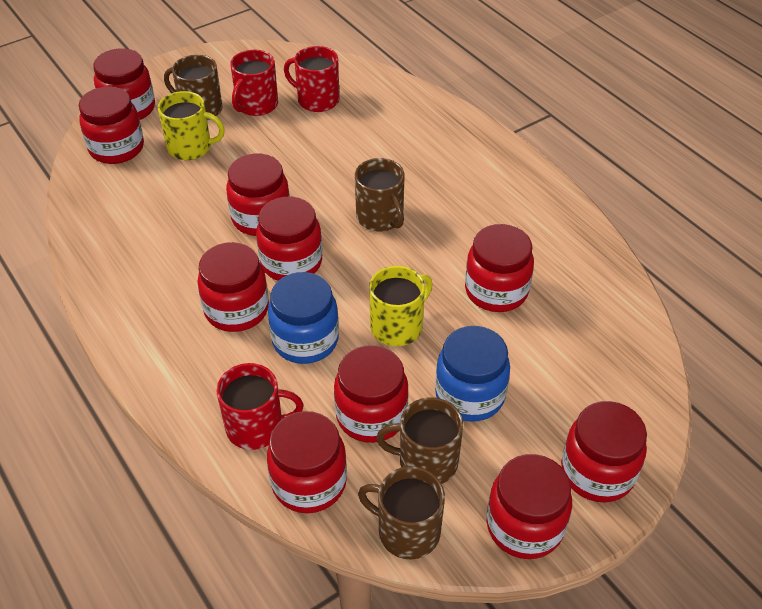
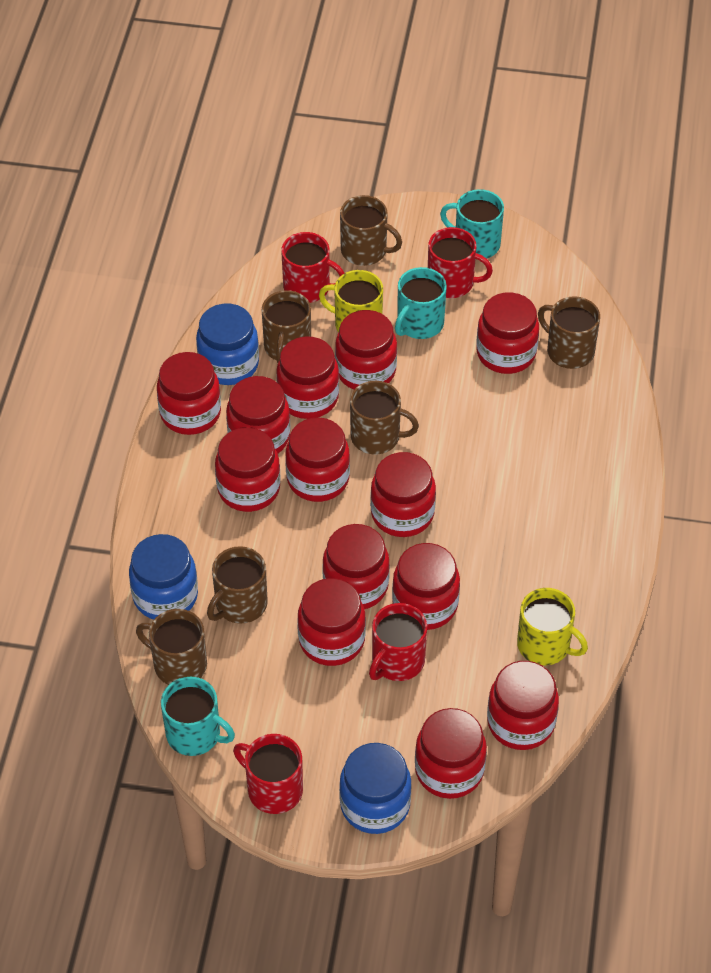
blue jar: 2 -> 3
brown mug: 4 -> 6
red jar: 10 -> 13
red mug: 3 -> 4
turquoise mug: 0 -> 3

